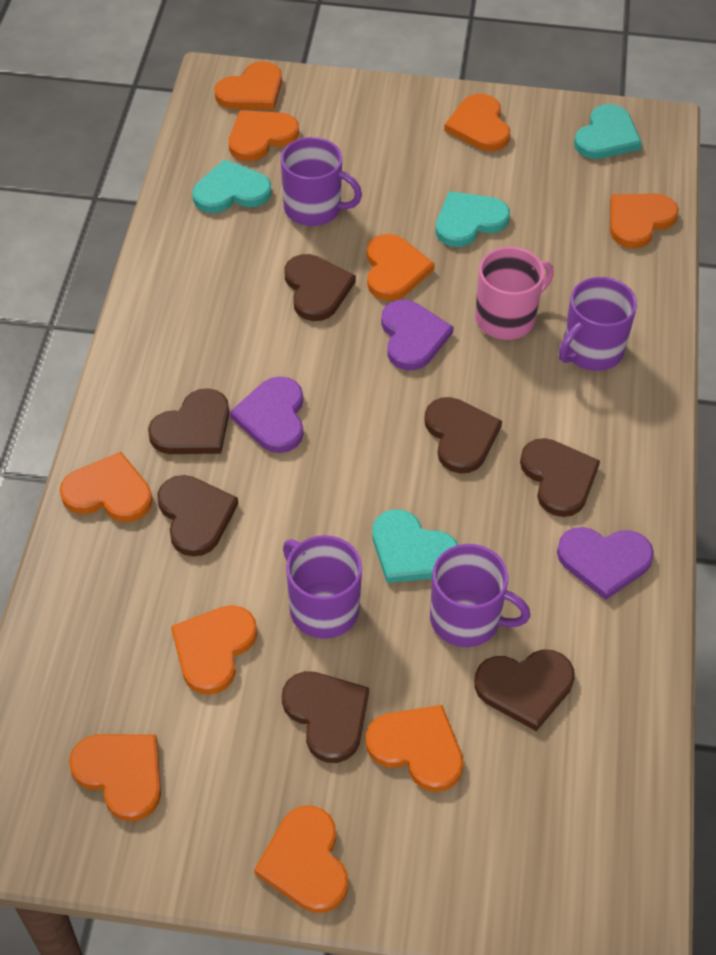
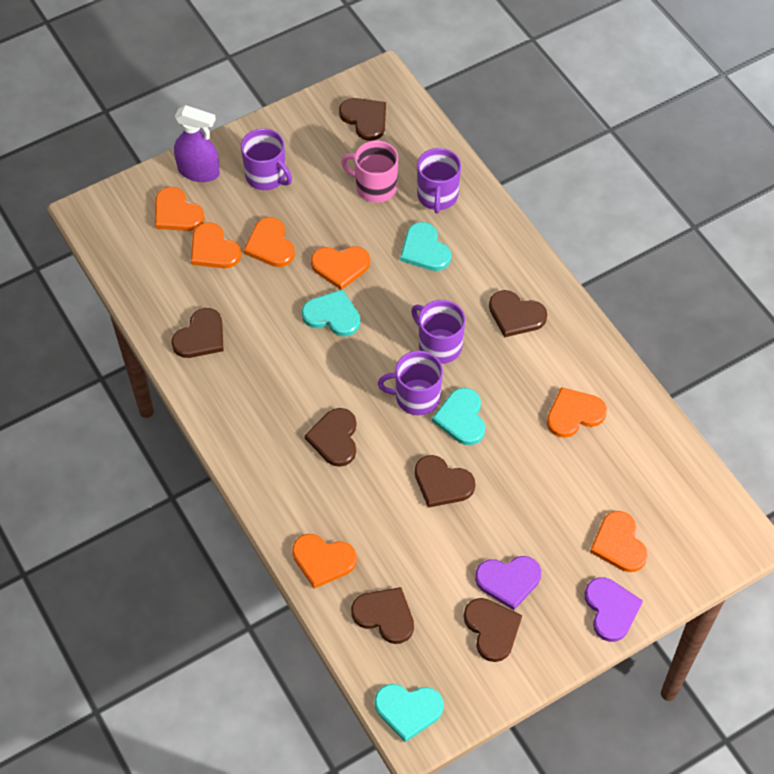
orange heart: 10 -> 7
purple heart: 3 -> 2
purple spray bottle: 0 -> 1

